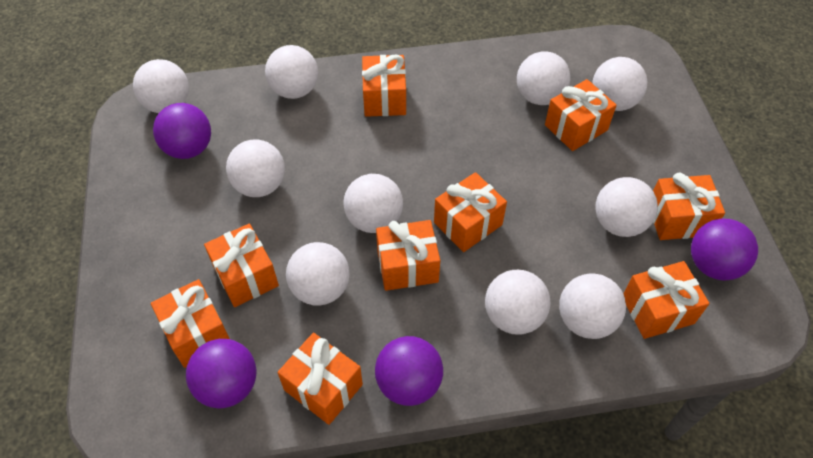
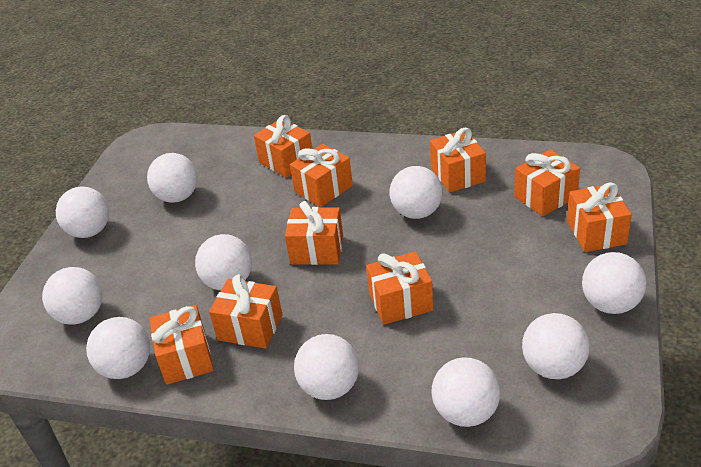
purple ball: 4 -> 0

